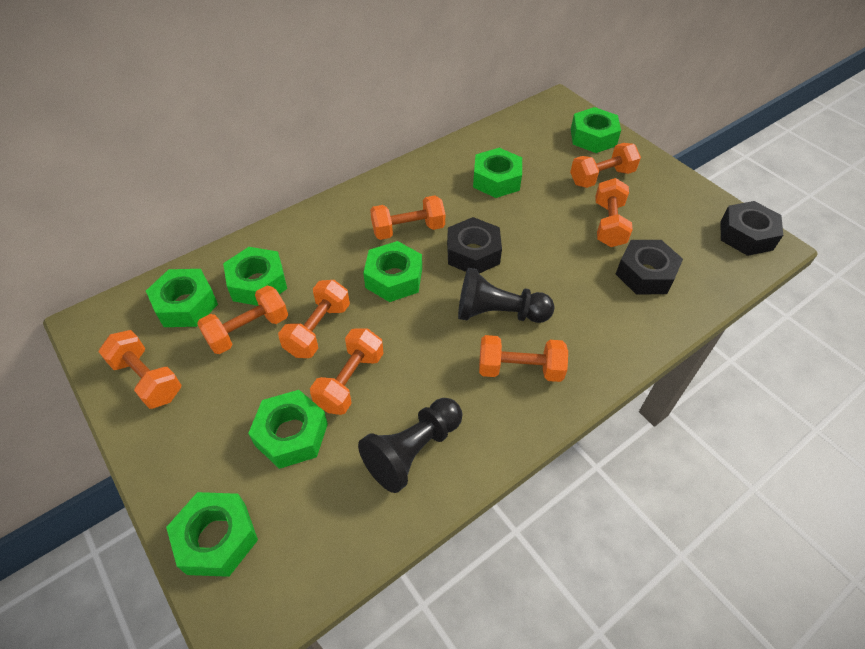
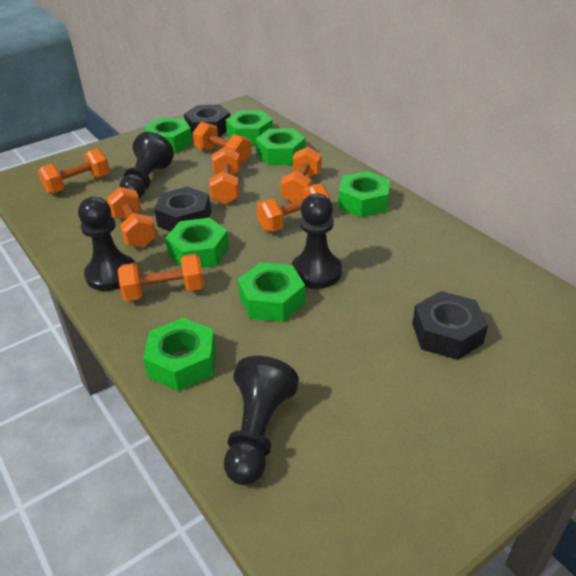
black pawn: 2 -> 4
orange dumbbell: 8 -> 7

